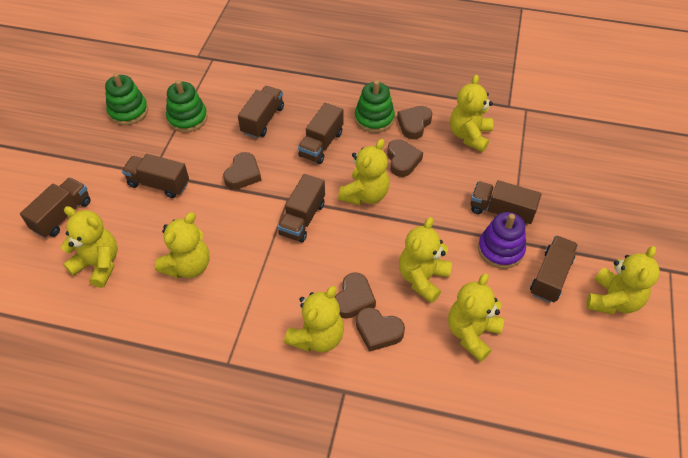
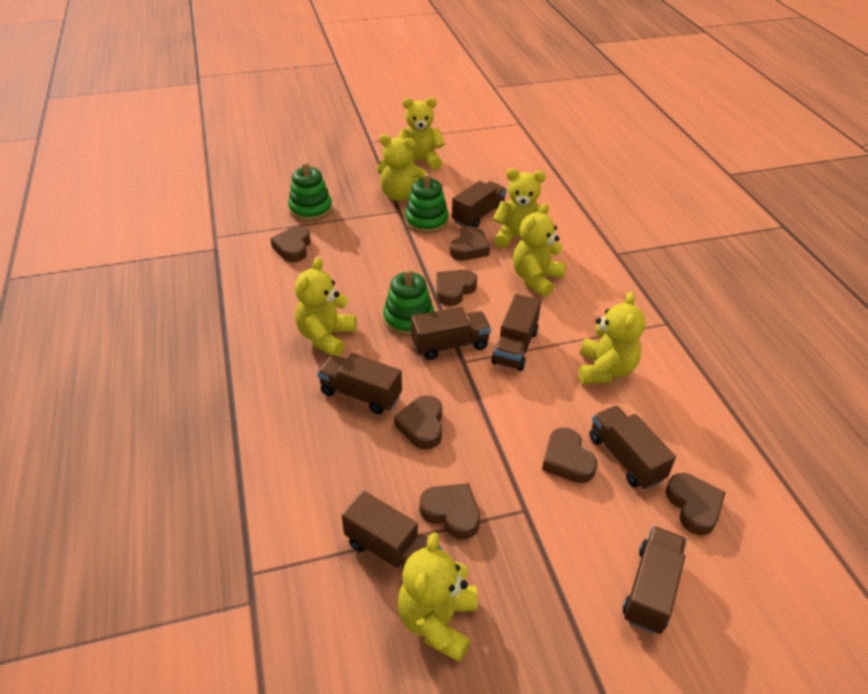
brown heart: 5 -> 7
purple stacking toy: 1 -> 0
yellow teddy bear: 8 -> 7

